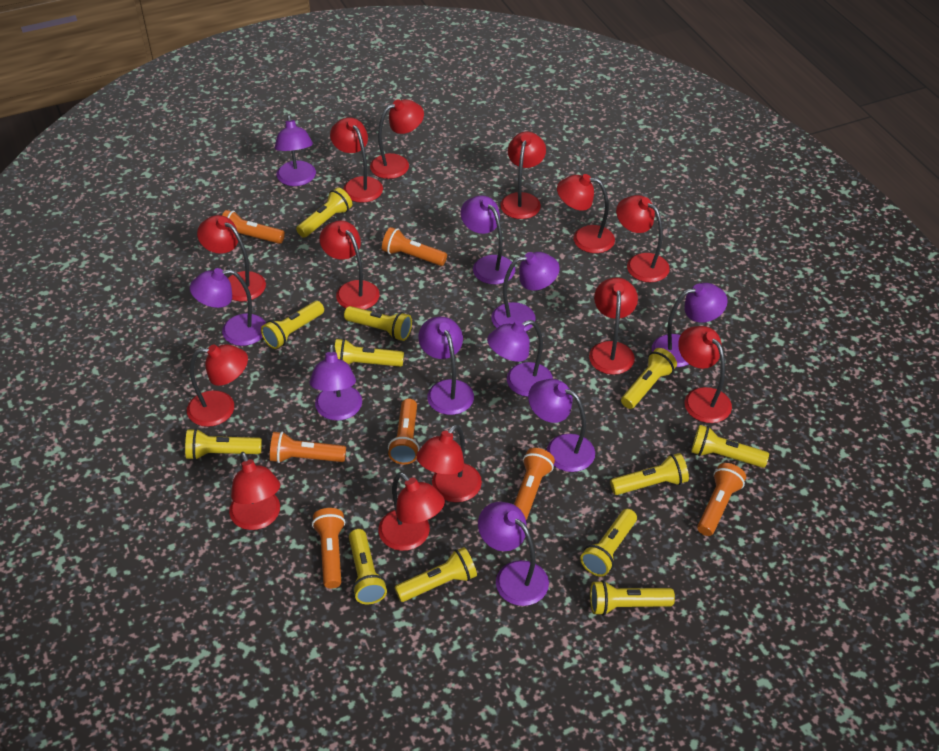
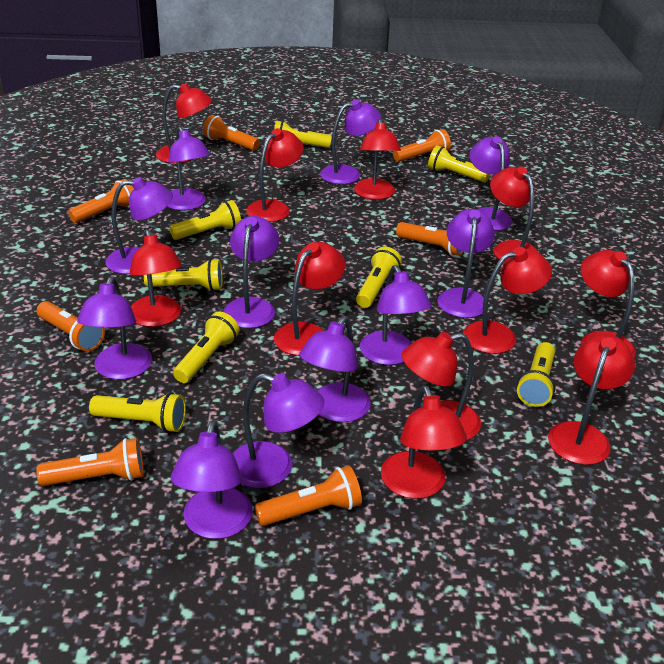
purple lamp: 10 -> 11
red lamp: 13 -> 11
yellow flashlight: 12 -> 8

